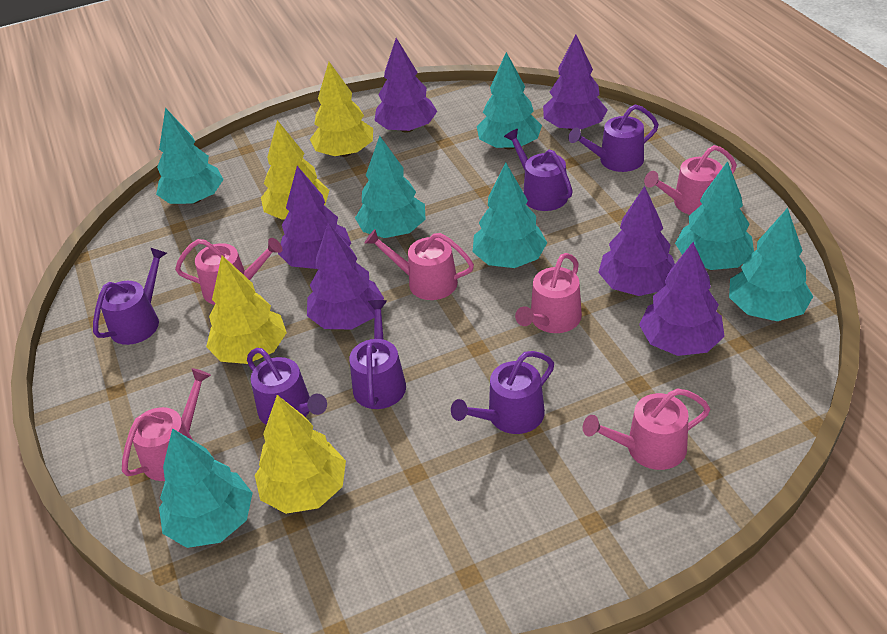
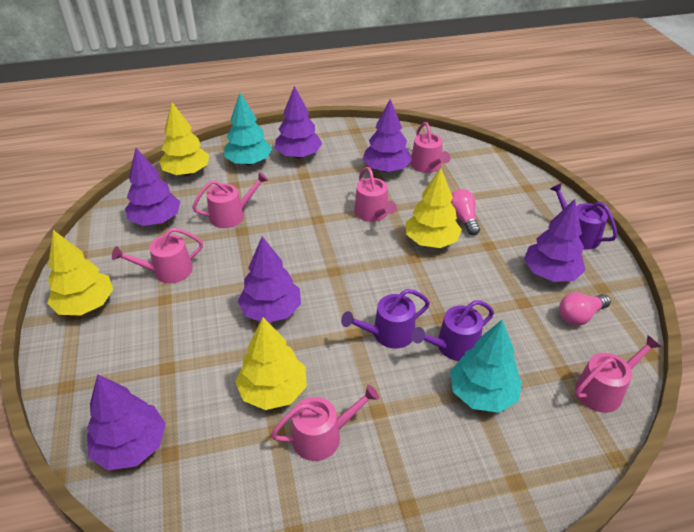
pink light bulb: 0 -> 2
purple watering can: 6 -> 3
turquoise tree: 7 -> 2

